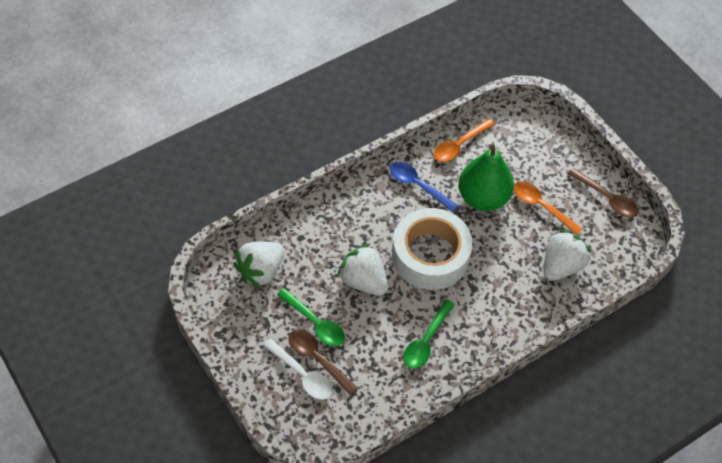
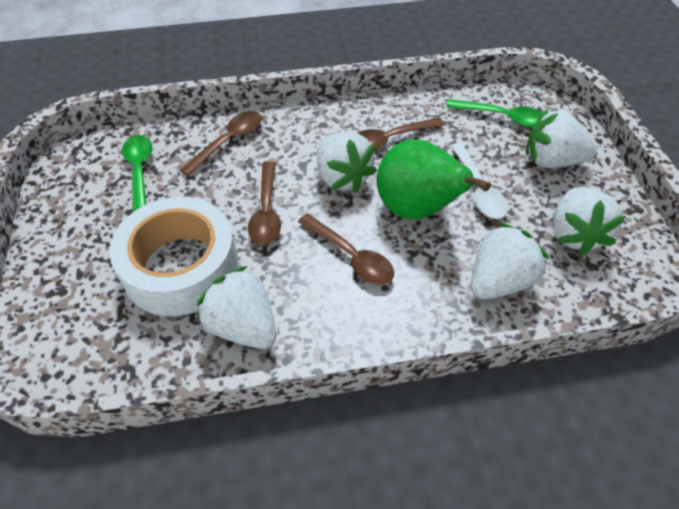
blue spoon: 1 -> 0
brown spoon: 2 -> 4
orange spoon: 2 -> 0
white strawberry: 3 -> 5

